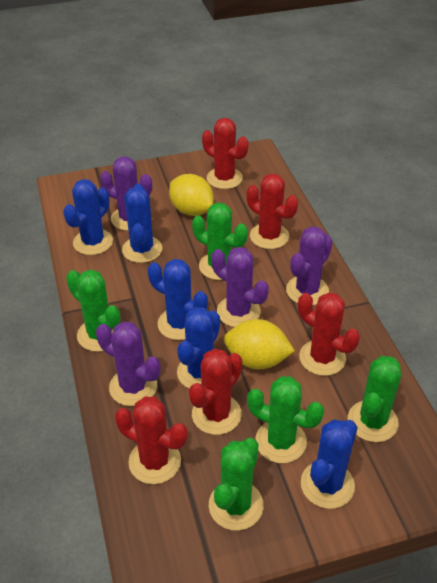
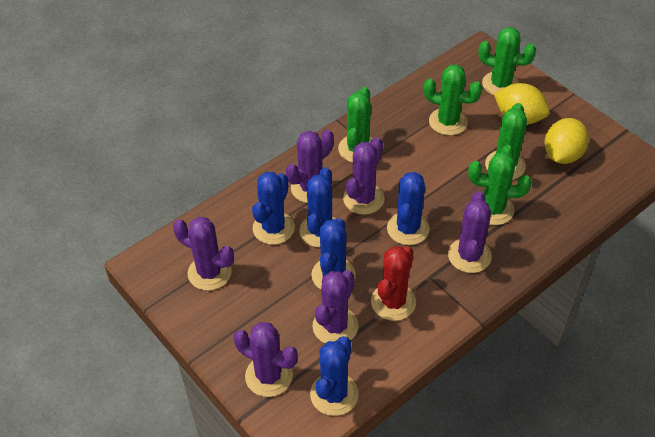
purple cactus: 4 -> 6
red cactus: 5 -> 1

